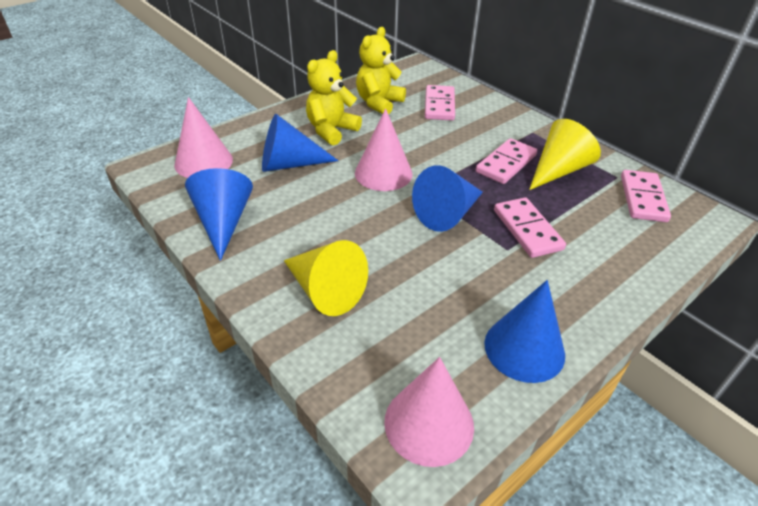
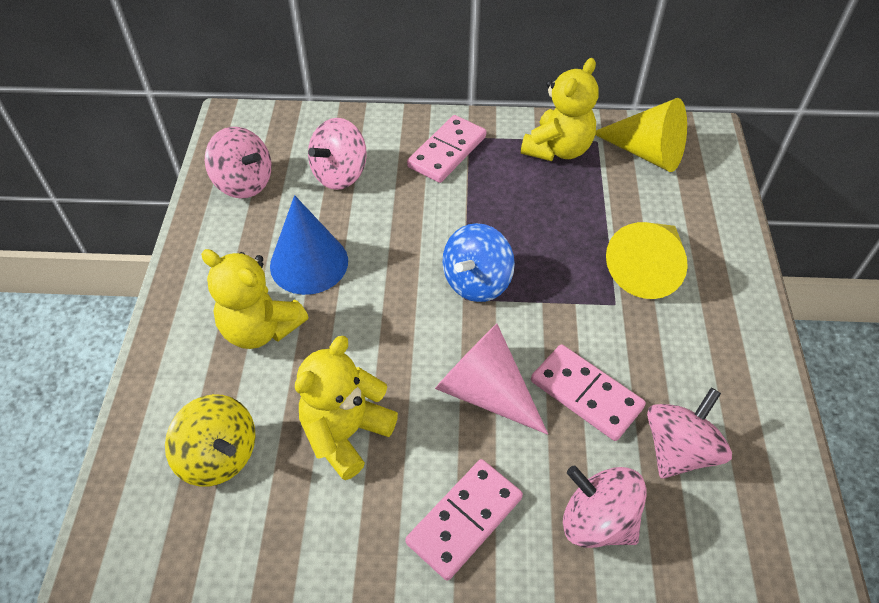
blue cone: 4 -> 1
blue spinning top: 0 -> 1
pink cone: 3 -> 1
pink domino: 4 -> 3
pink spinning top: 0 -> 4
yellow spinning top: 0 -> 1
yellow teddy bear: 2 -> 3

